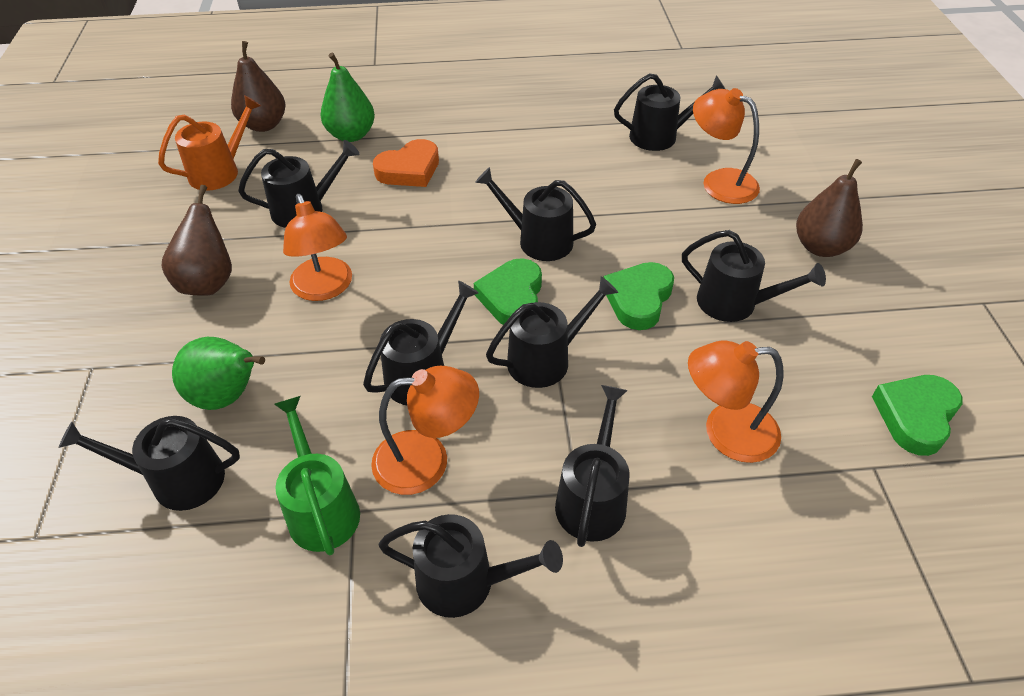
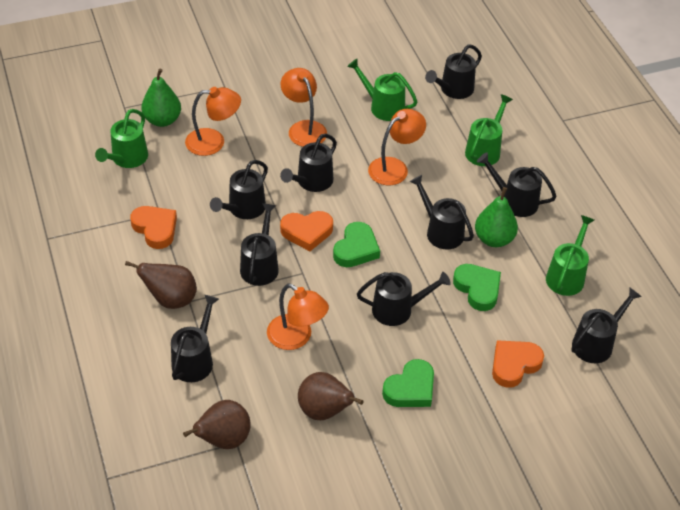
green watering can: 1 -> 4
orange heart: 1 -> 3
orange watering can: 1 -> 0

